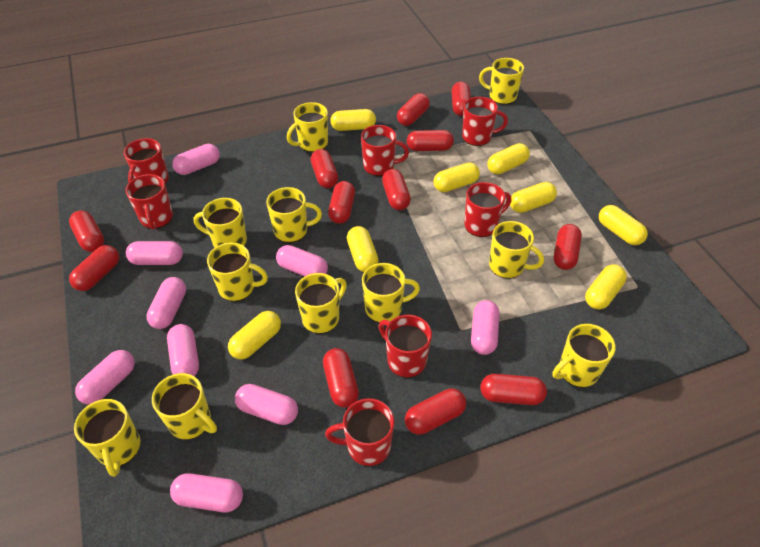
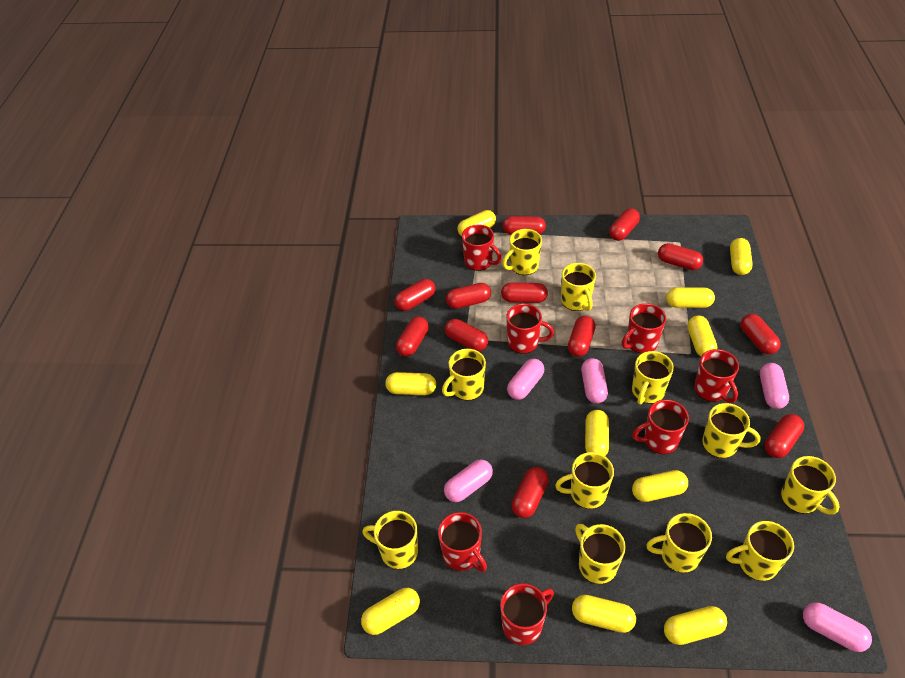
pink capsule: 9 -> 5
yellow capsule: 8 -> 10

